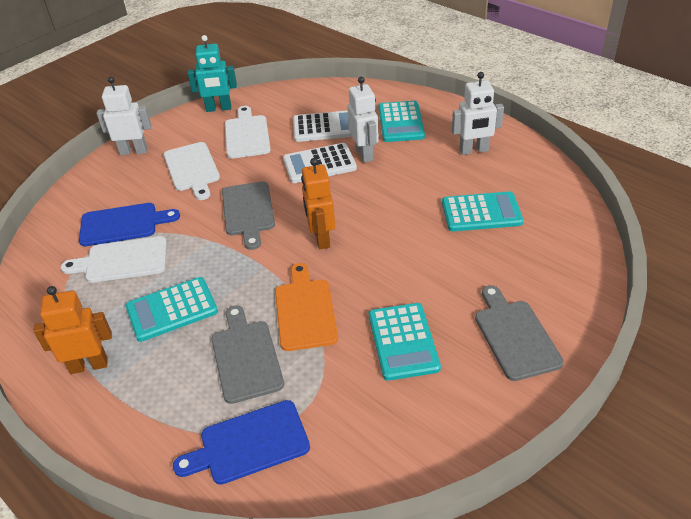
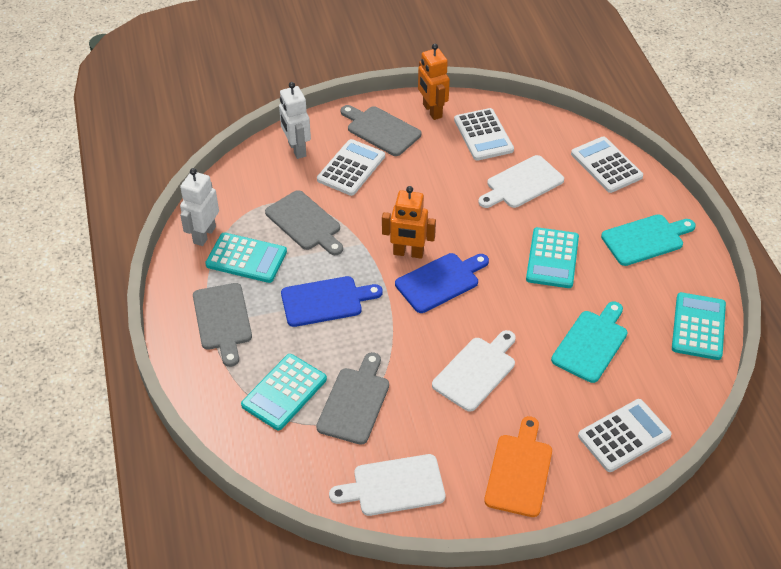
grey cutting board: 3 -> 4
turquoise cutting board: 0 -> 2
turquoise robot: 1 -> 0
white calculator: 2 -> 4
white robot: 3 -> 2

